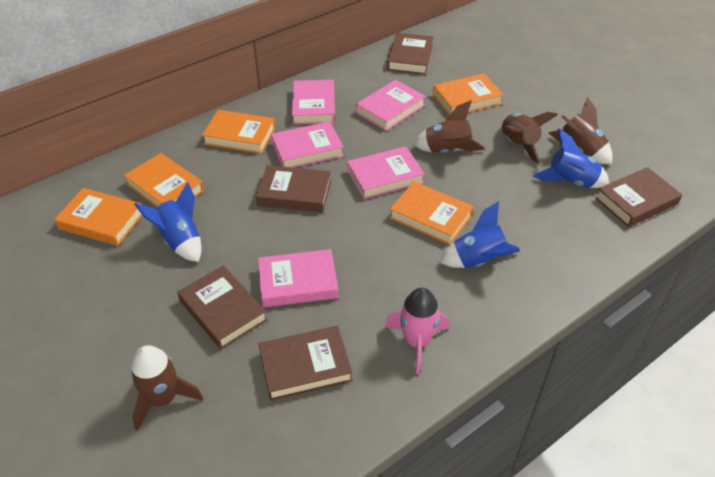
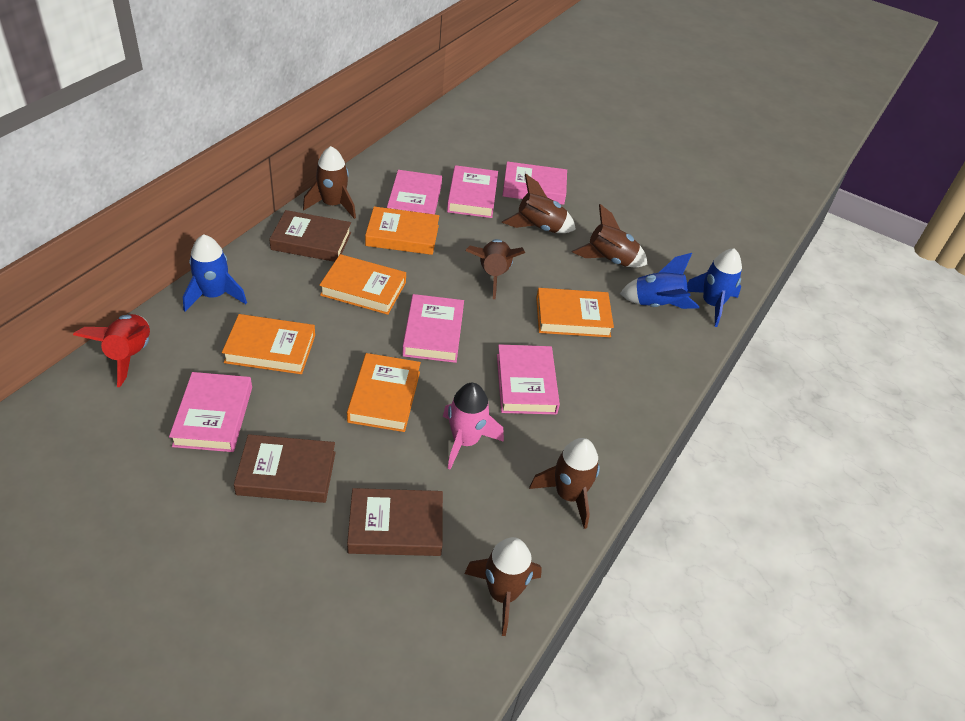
brown book: 5 -> 3
brown rocket: 4 -> 6
pink book: 5 -> 6
red rocket: 0 -> 1

